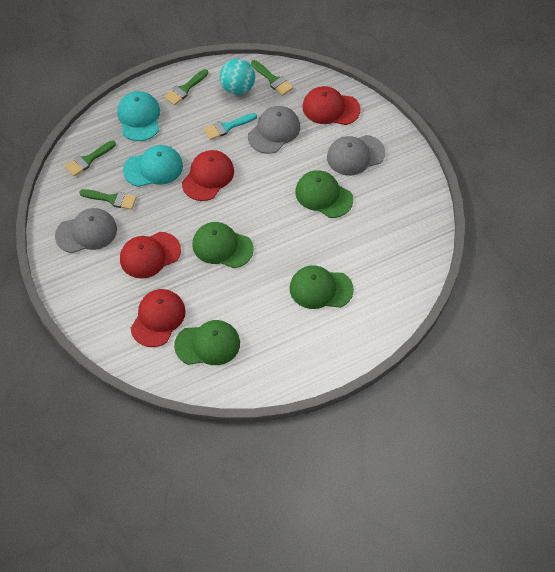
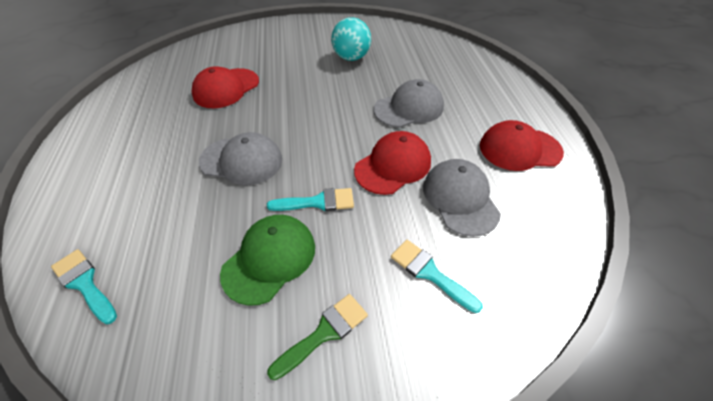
green brush: 4 -> 1
green cap: 4 -> 1
red cap: 4 -> 3
turquoise brush: 1 -> 3
turquoise cap: 2 -> 0

